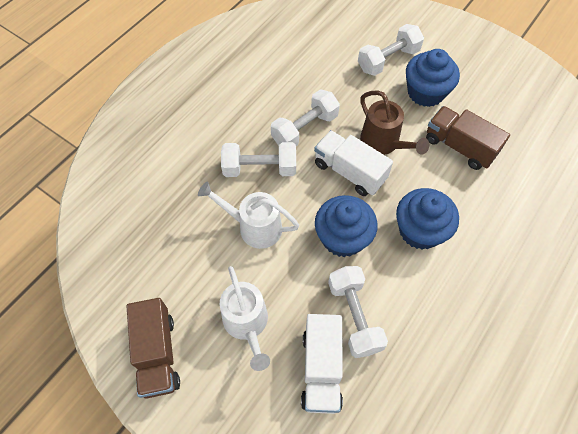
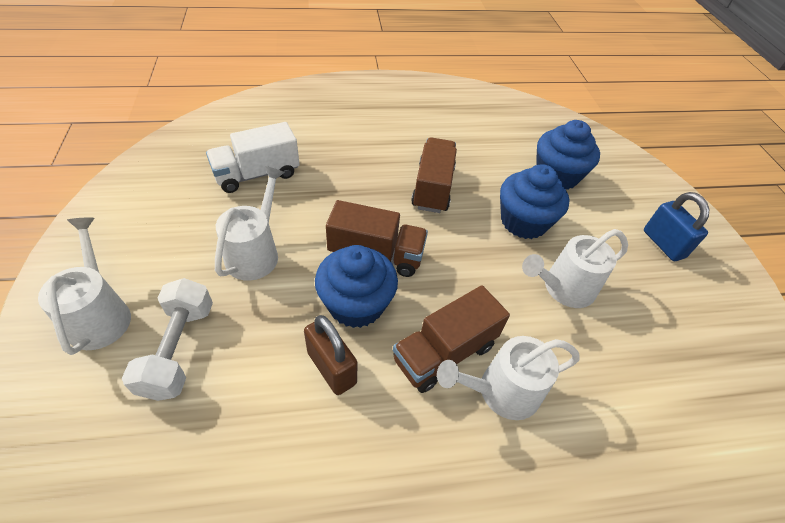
blue padlock: 0 -> 1
brown padlock: 0 -> 1
brown truck: 2 -> 3
brown watering can: 1 -> 0
white dumbbell: 4 -> 1
white truck: 2 -> 1
white watering can: 2 -> 4

